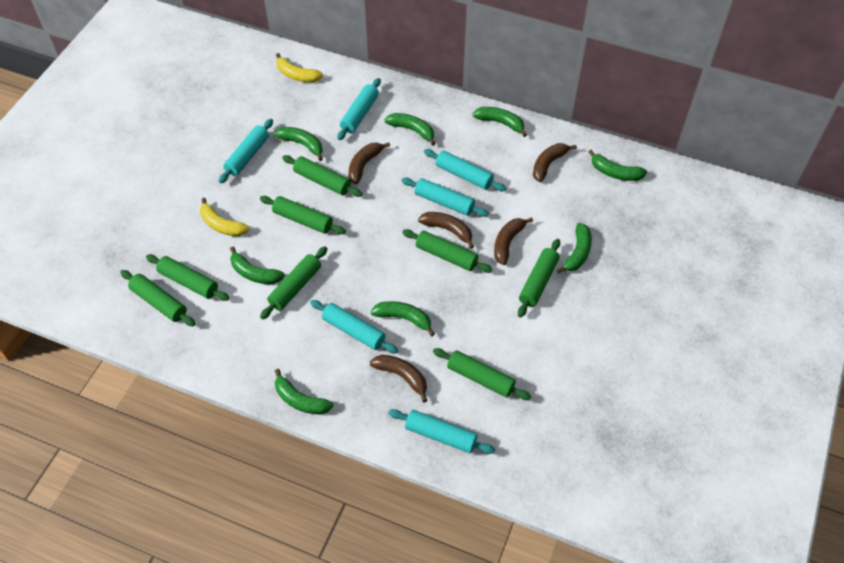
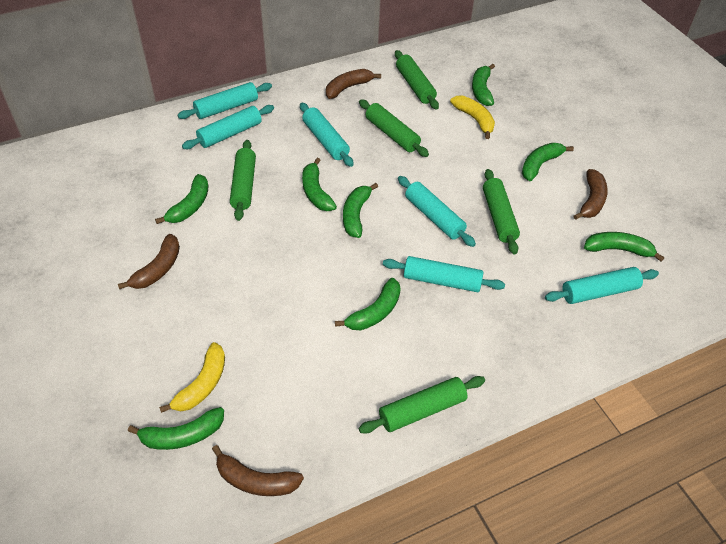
brown banana: 5 -> 4
green rolling pin: 8 -> 5

